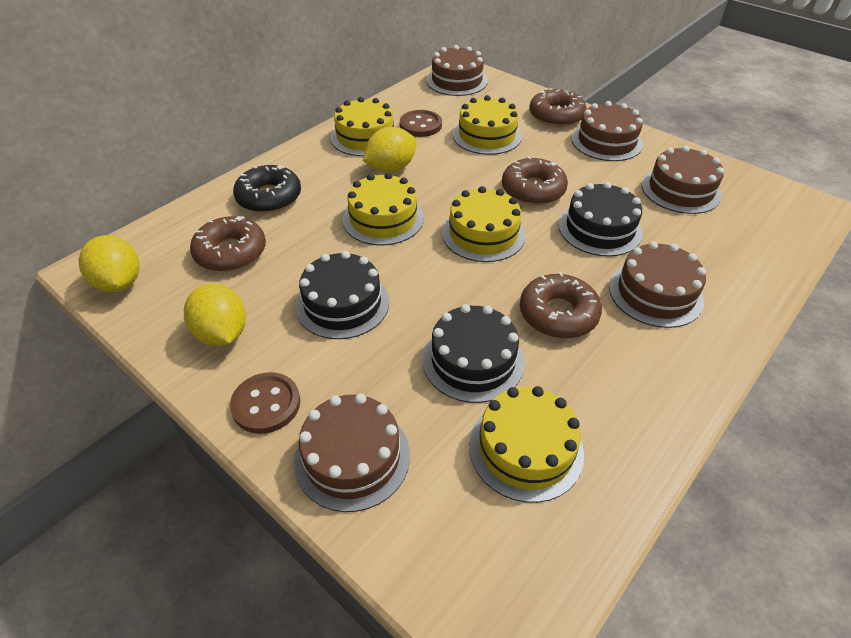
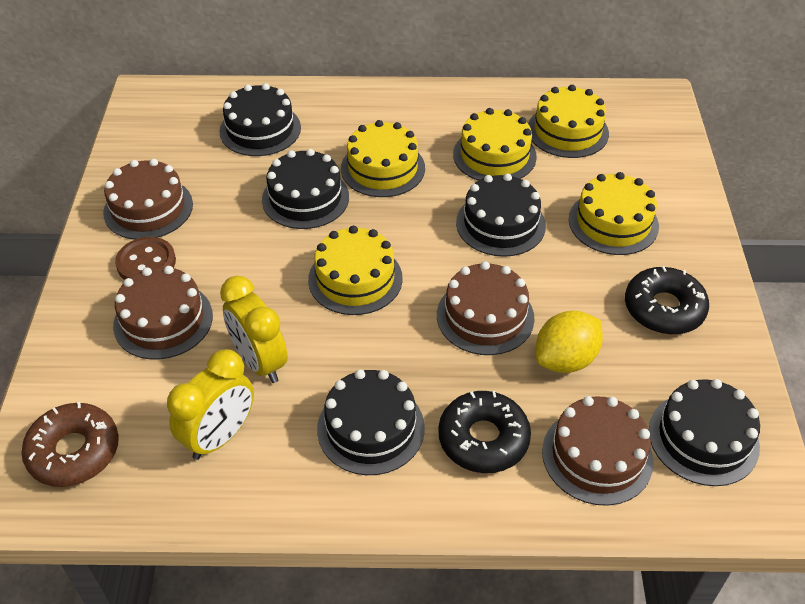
black cake: 3 -> 5
black donut: 1 -> 2
brown button: 2 -> 1
brown cake: 5 -> 4
brown donut: 4 -> 1
yellow clock: 0 -> 2
yellow lemon: 3 -> 1

